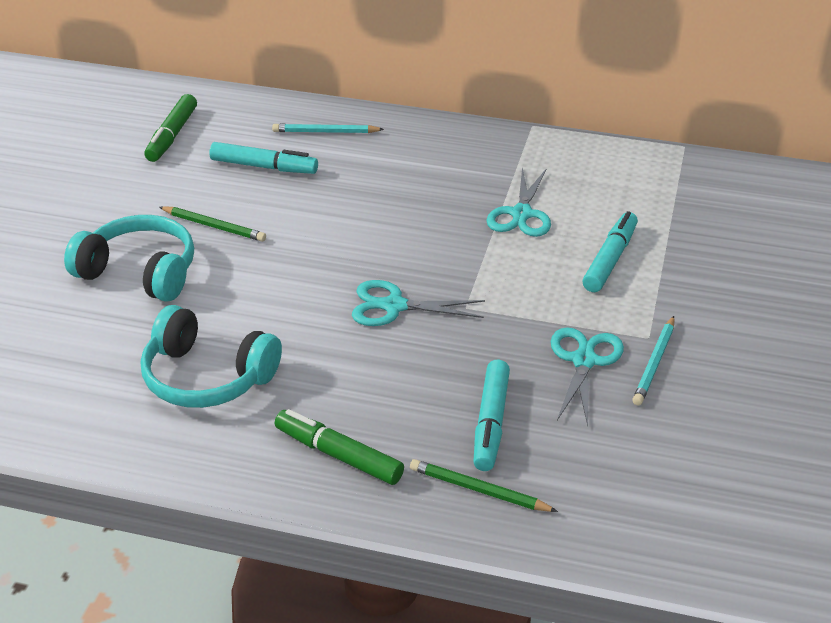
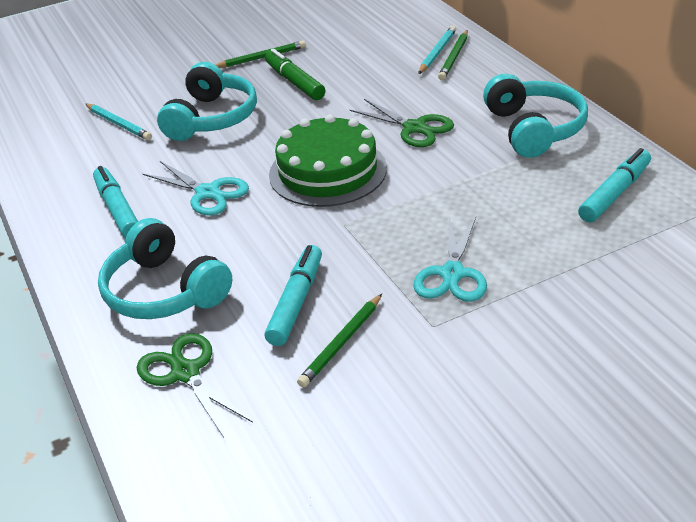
green cake: 0 -> 1
green marker: 2 -> 1
green pencil: 2 -> 3
green scissors: 0 -> 2
turquoise headphones: 2 -> 3
turquoise scissors: 3 -> 2

